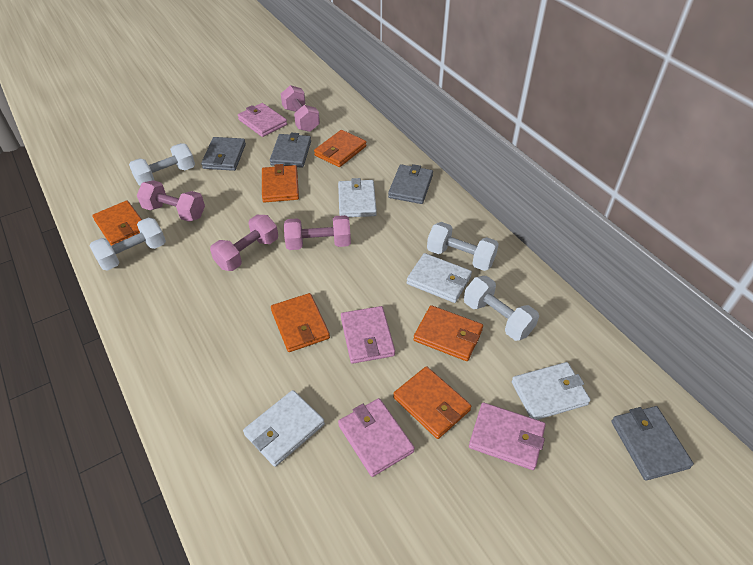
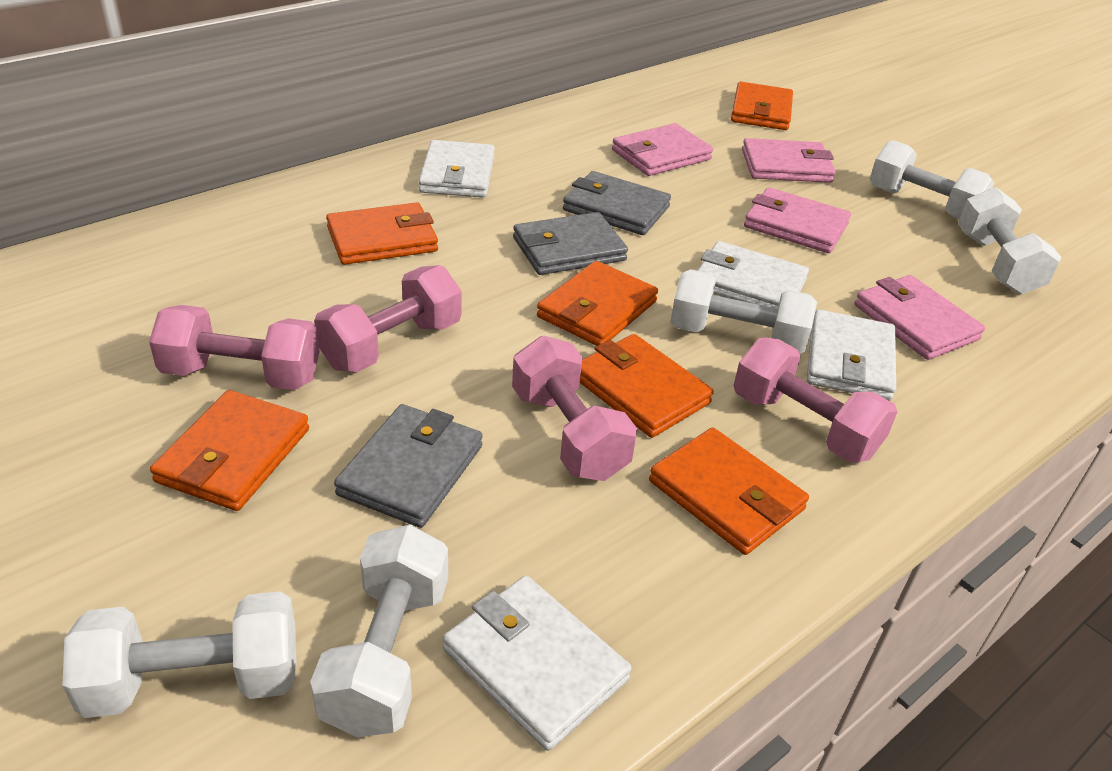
grey wallet: 4 -> 3
white dumbbell: 4 -> 5

